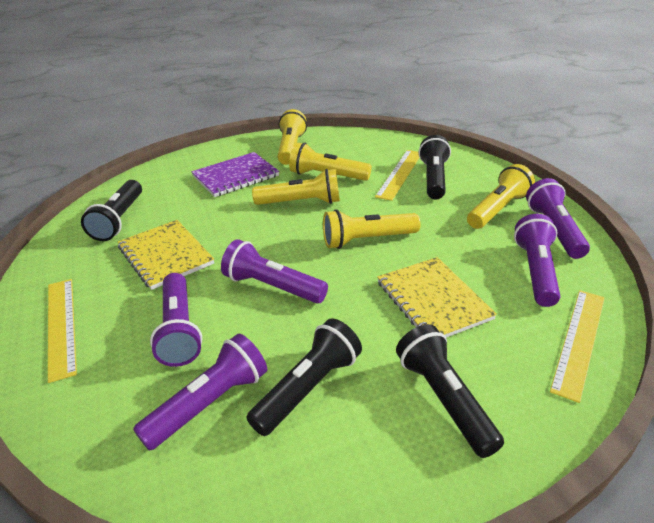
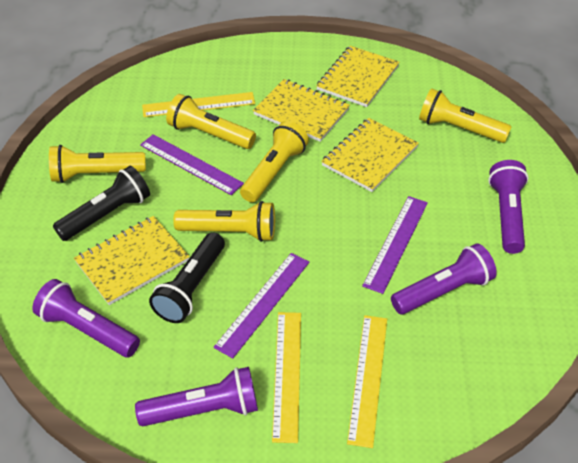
black flashlight: 4 -> 2
purple flashlight: 5 -> 4
purple notebook: 1 -> 0
purple ruler: 0 -> 3
yellow notebook: 2 -> 4

